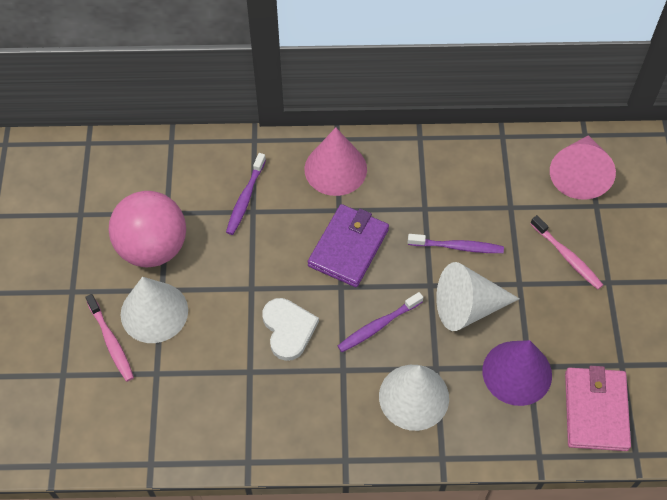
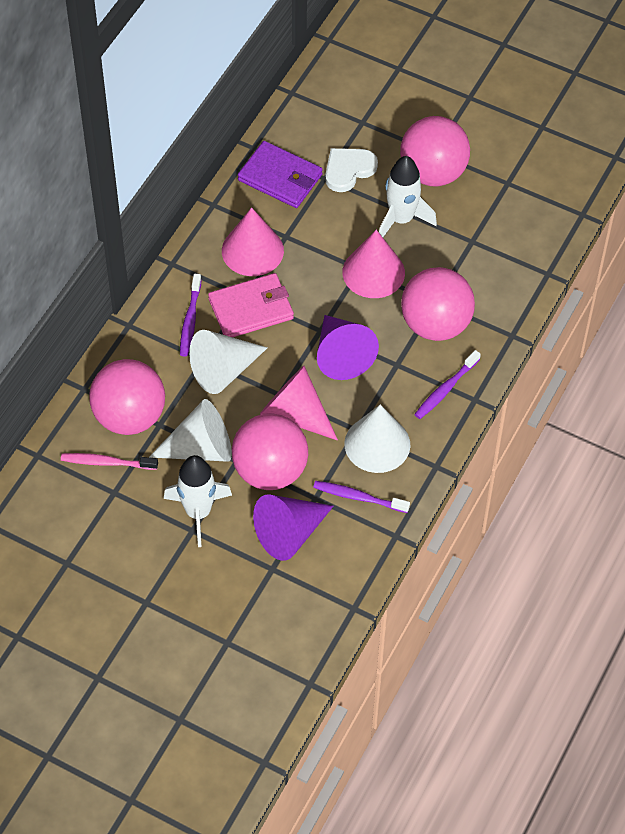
pink ball: 1 -> 4
pink cone: 2 -> 3
pink toothbrush: 2 -> 1
purple cone: 1 -> 2
white rocket: 0 -> 2

